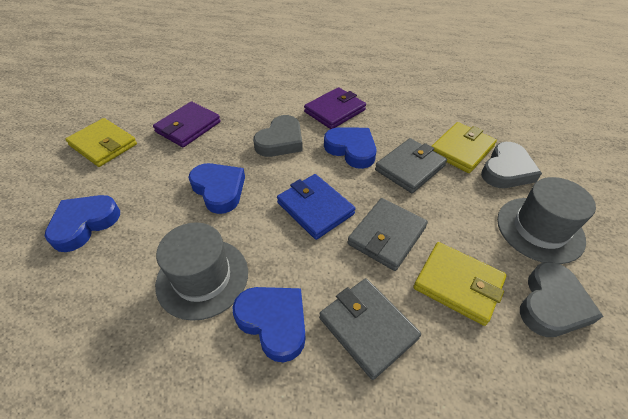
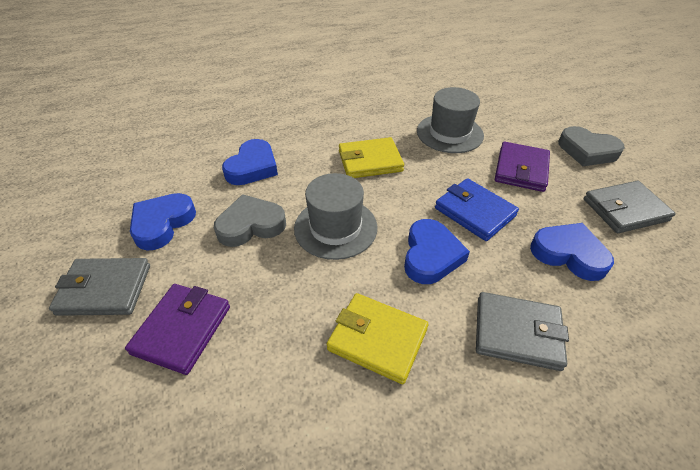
grey heart: 3 -> 2
yellow wallet: 3 -> 2

